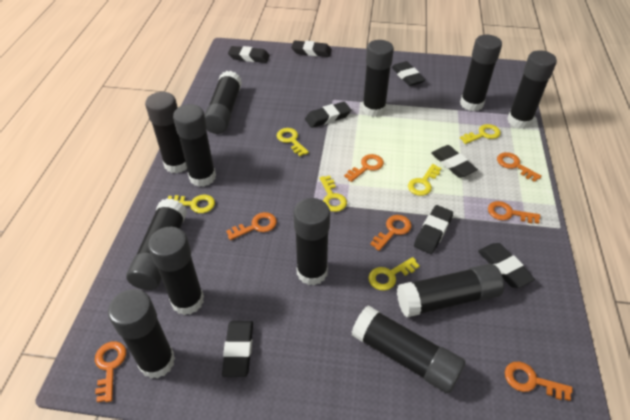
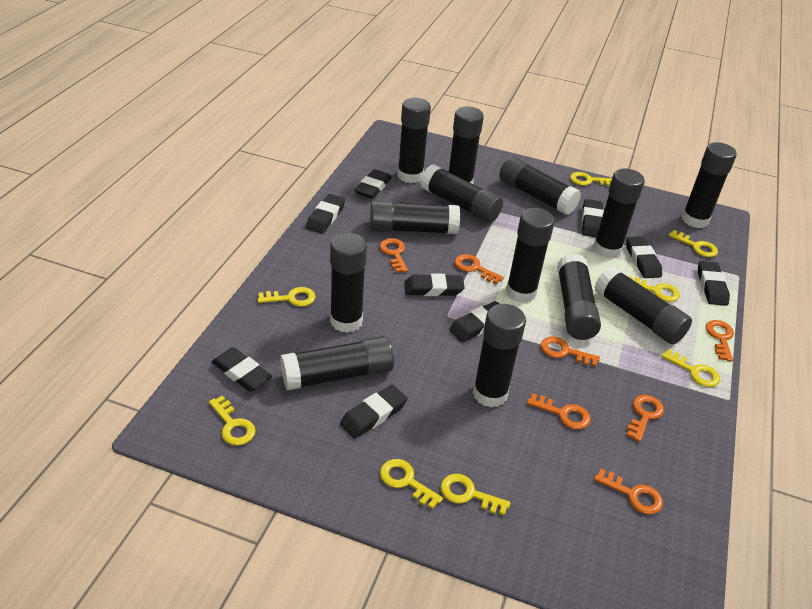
black eraser: 8 -> 9
black glue stick: 12 -> 13
yellow key: 6 -> 8

